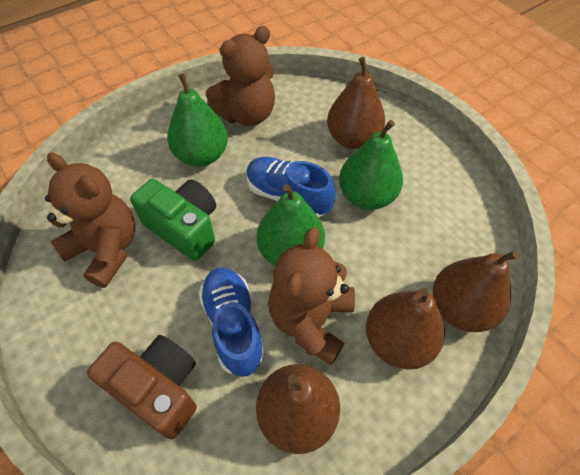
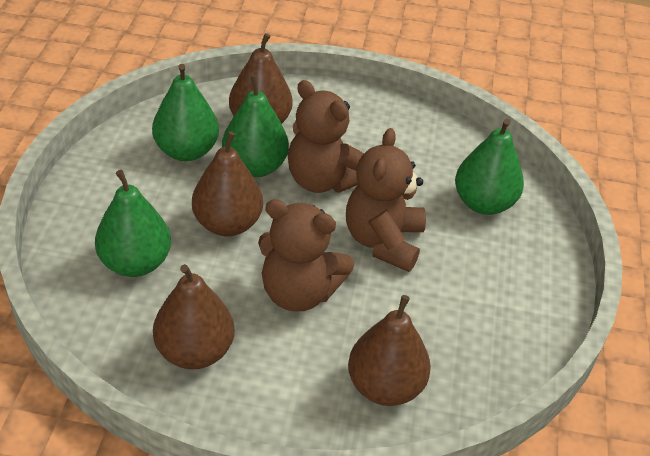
blue shoe: 2 -> 0
brown camera: 1 -> 0
green camera: 1 -> 0
green pear: 3 -> 4

